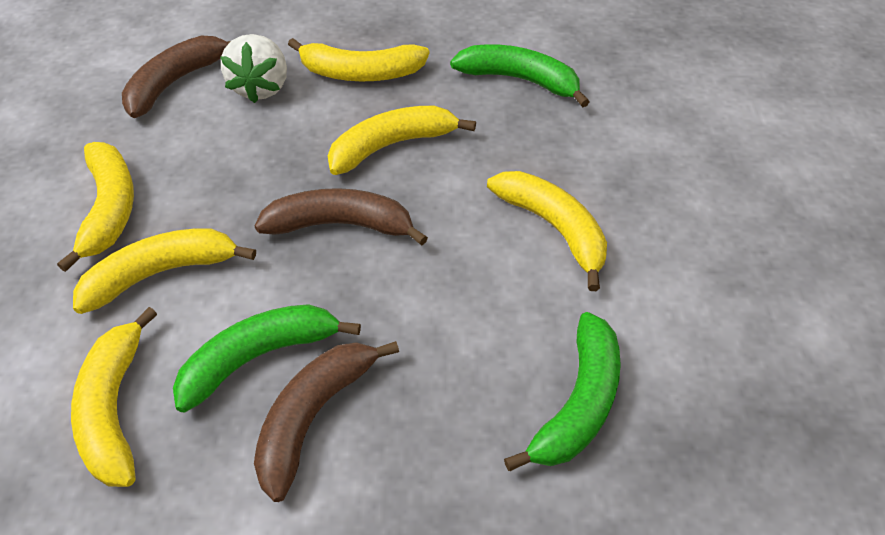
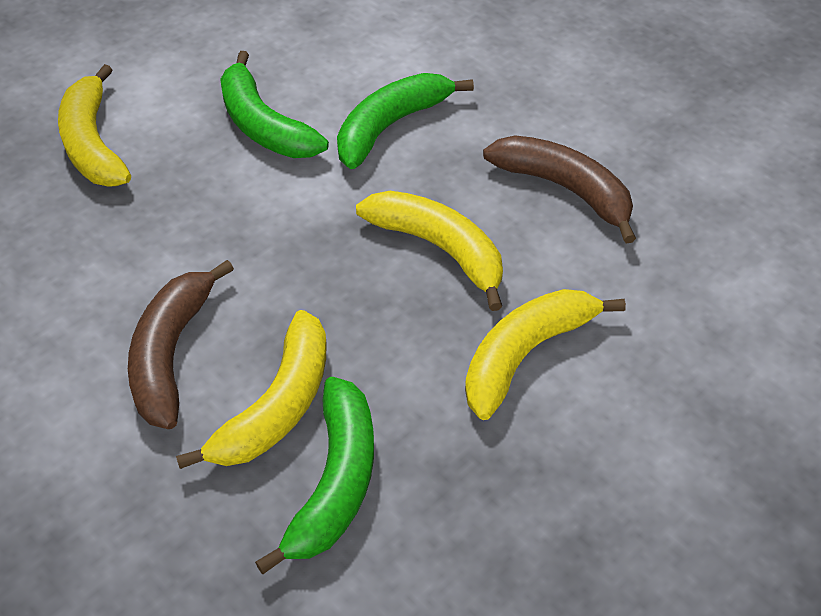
brown banana: 3 -> 2
white strawberry: 1 -> 0
yellow banana: 6 -> 4

